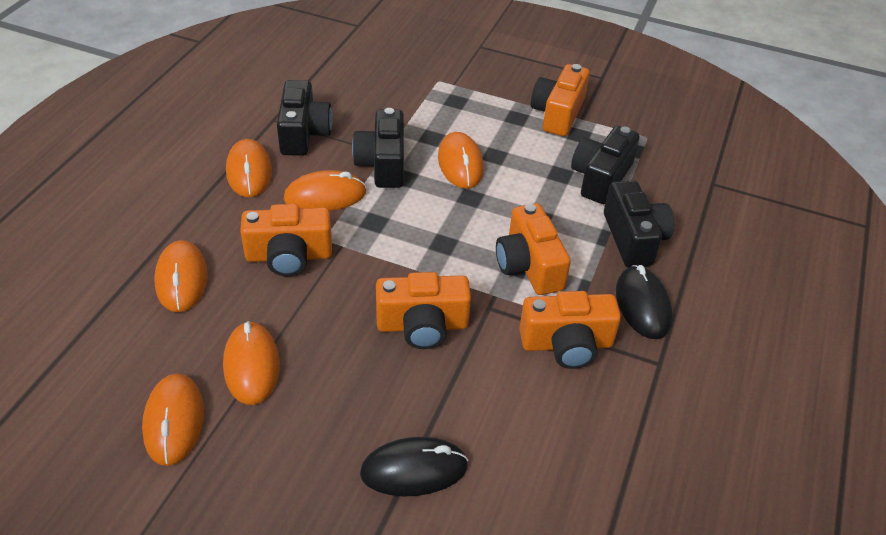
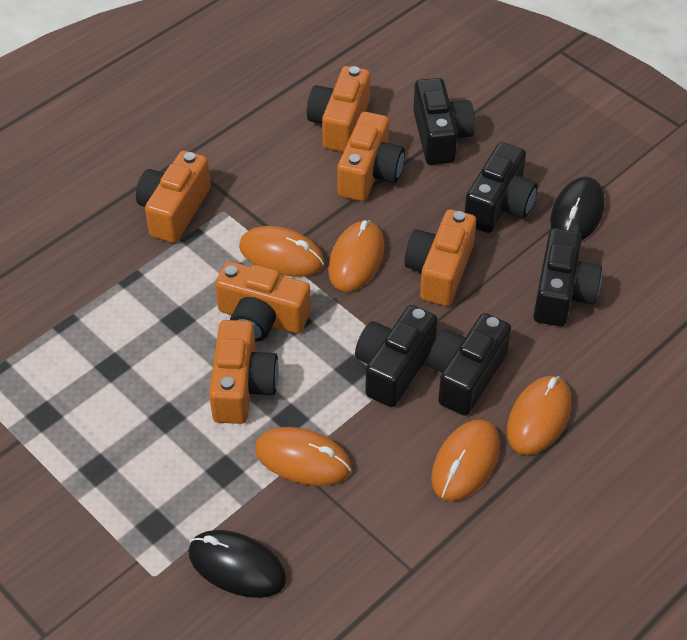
black camera: 4 -> 5
orange camera: 5 -> 6
orange mouse: 6 -> 5

